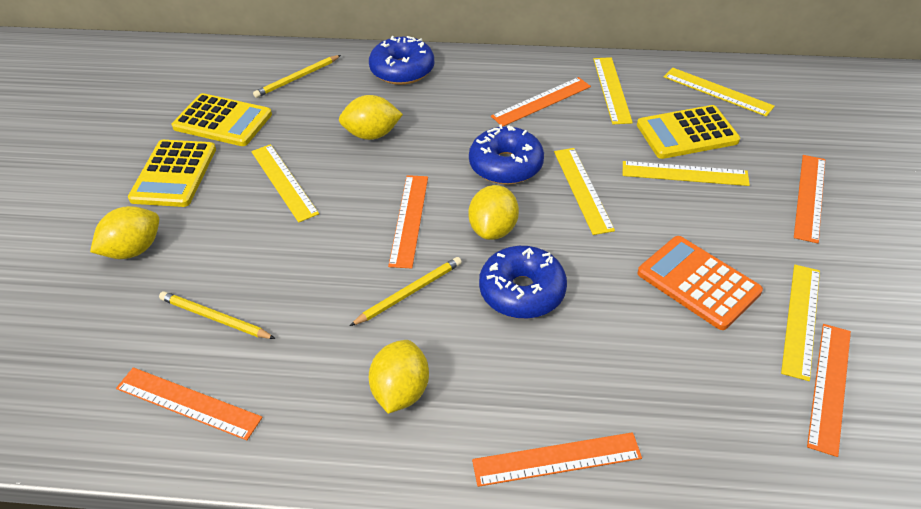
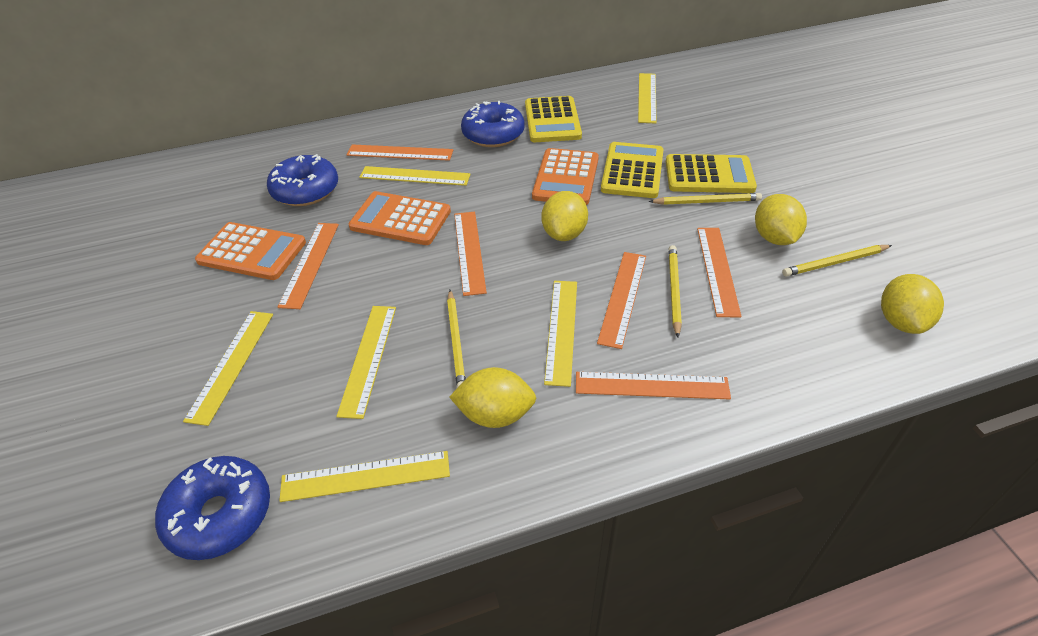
orange calculator: 1 -> 3
yellow pencil: 3 -> 4

